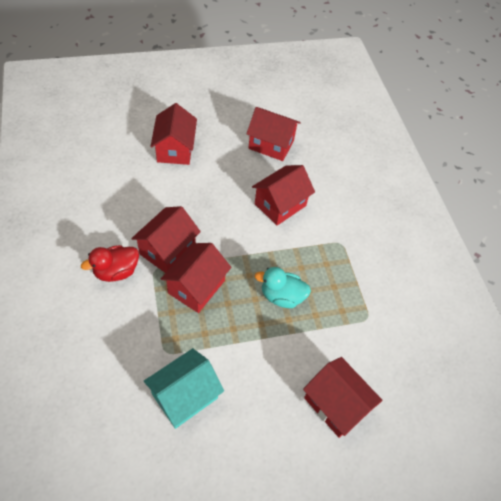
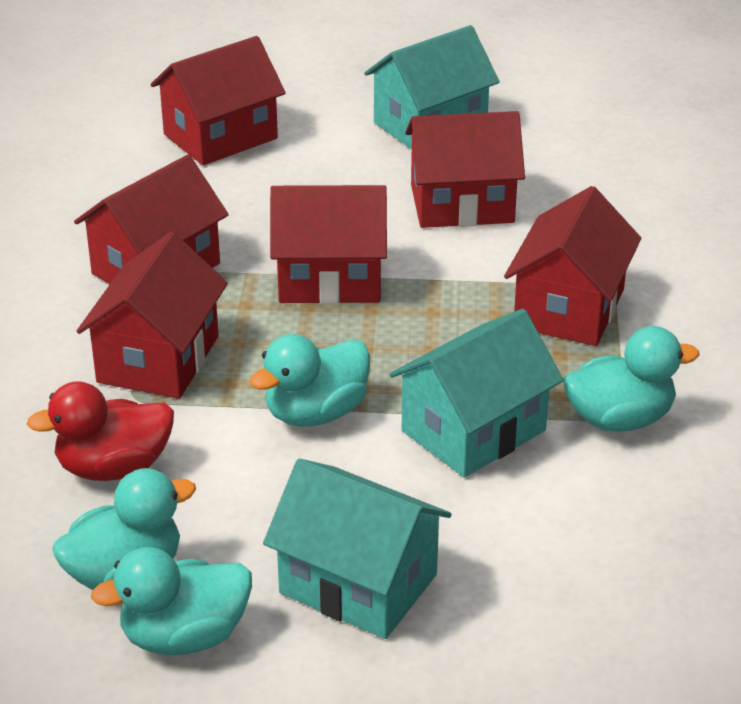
turquoise duck: 1 -> 4
turquoise house: 1 -> 3

